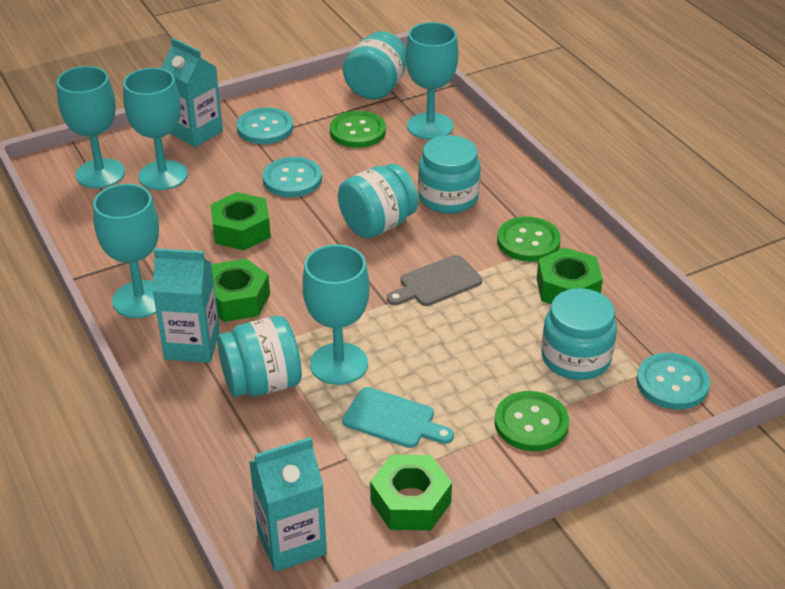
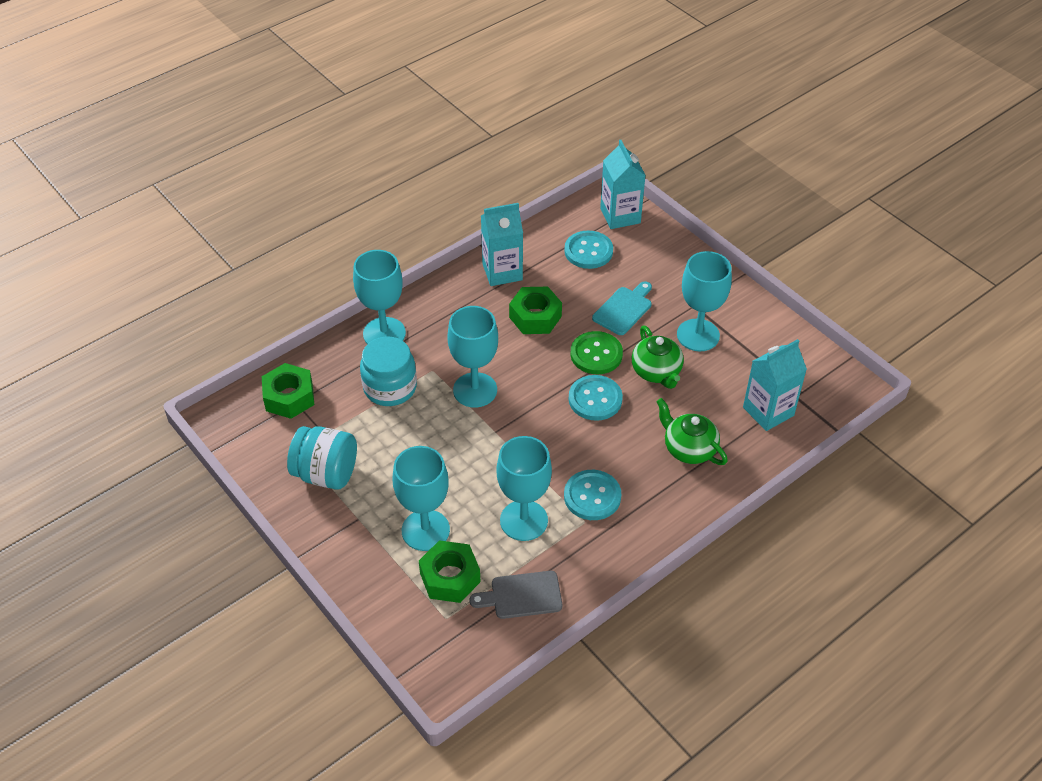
green button: 3 -> 1
green nut: 4 -> 3
green teapot: 0 -> 2
turquoise jar: 5 -> 2

